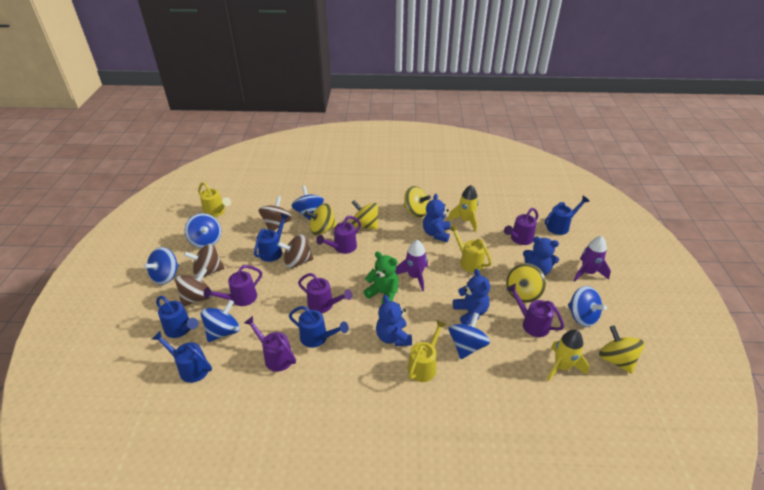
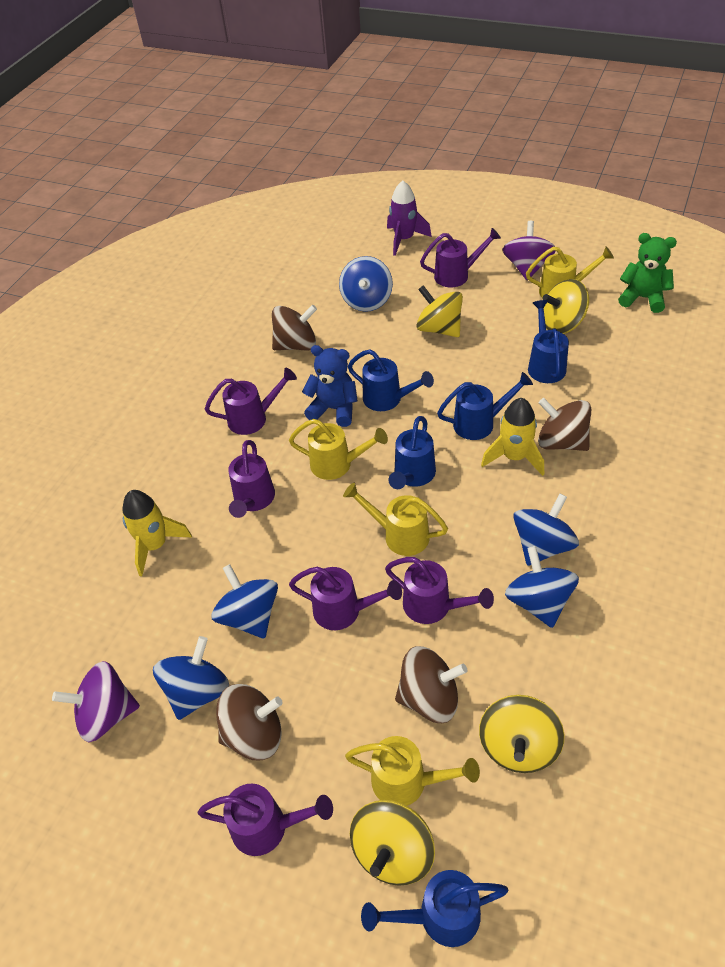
blue spinning top: 6 -> 5
blue teddy bear: 4 -> 1
purple rocket: 2 -> 1
purple spinning top: 0 -> 2
yellow spinning top: 5 -> 4
yellow watering can: 3 -> 4

